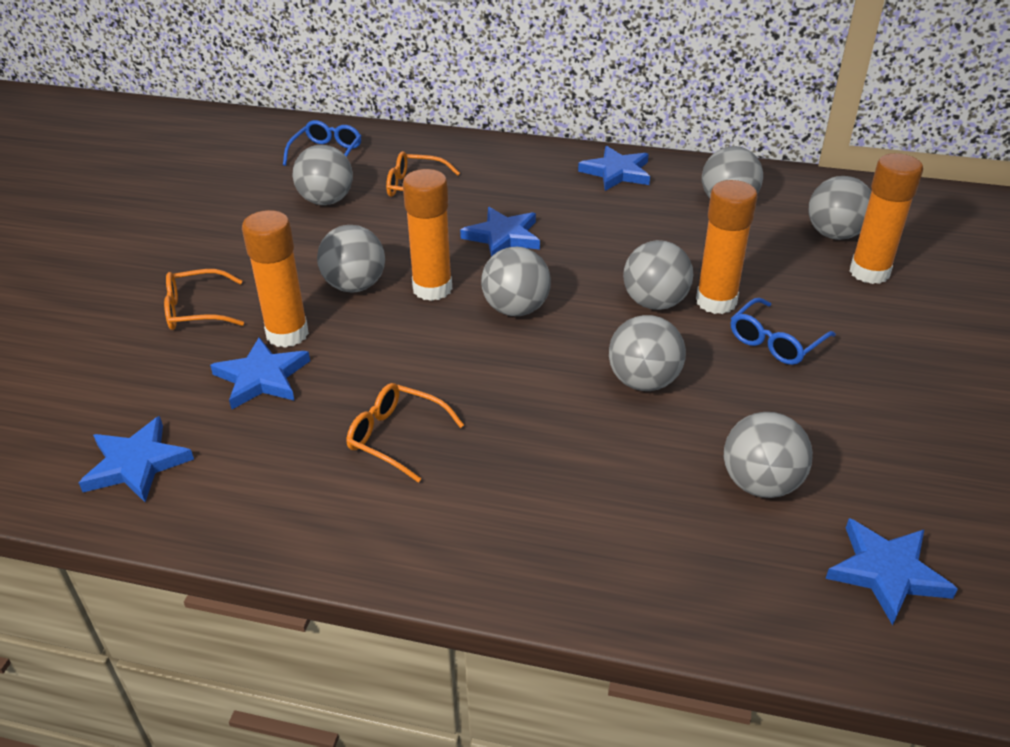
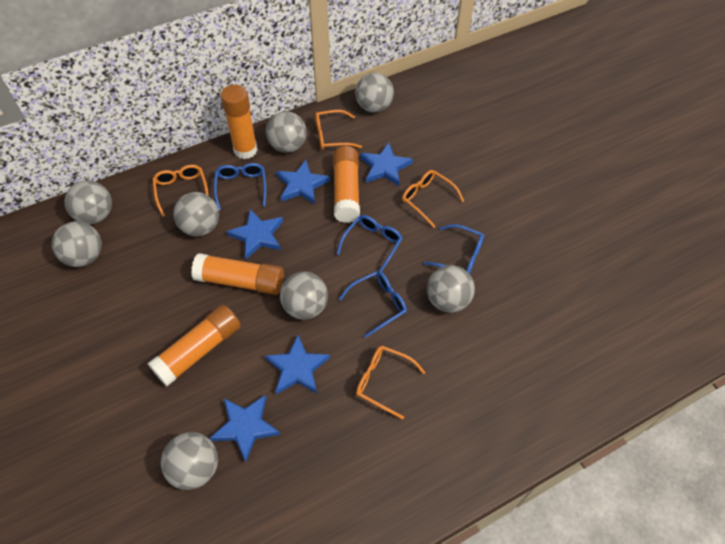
blue glasses: 2 -> 4
orange glasses: 3 -> 4

